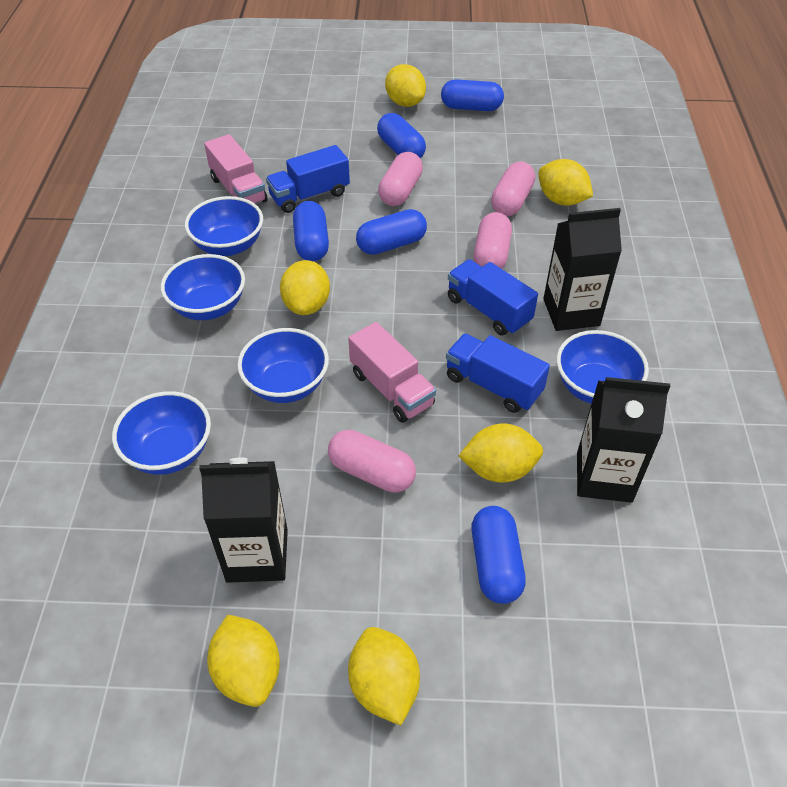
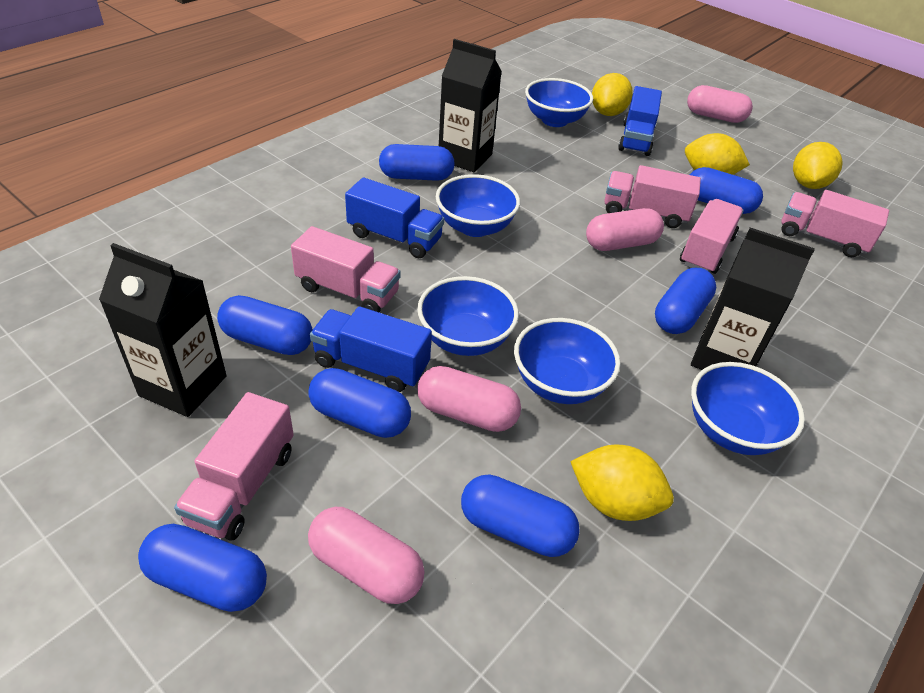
blue capsule: 5 -> 7
pink truck: 2 -> 5
yellow lemon: 6 -> 4

